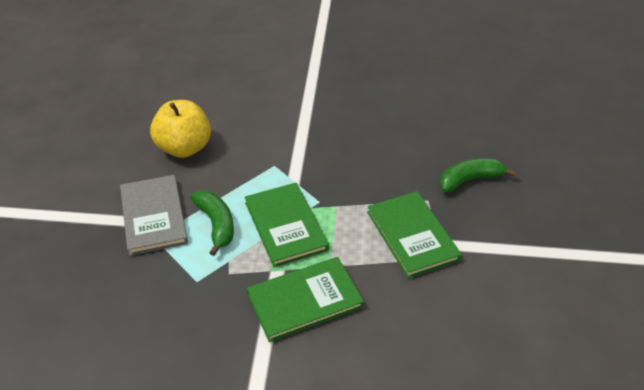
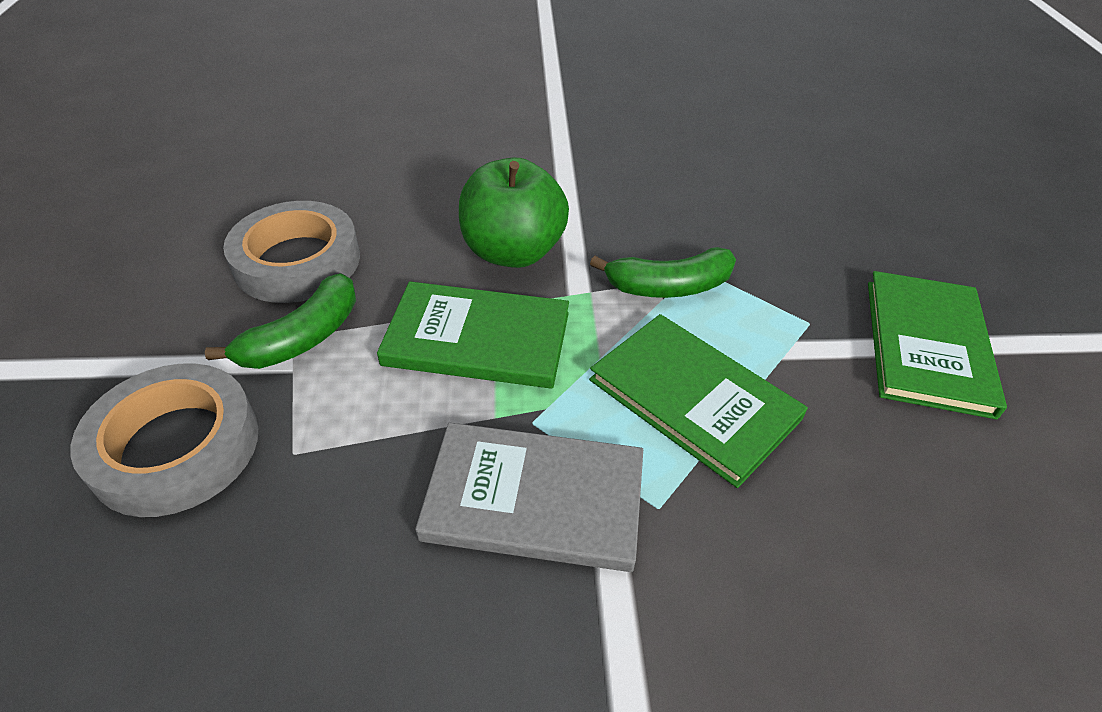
green apple: 0 -> 1
grey tape: 0 -> 2
yellow apple: 1 -> 0

